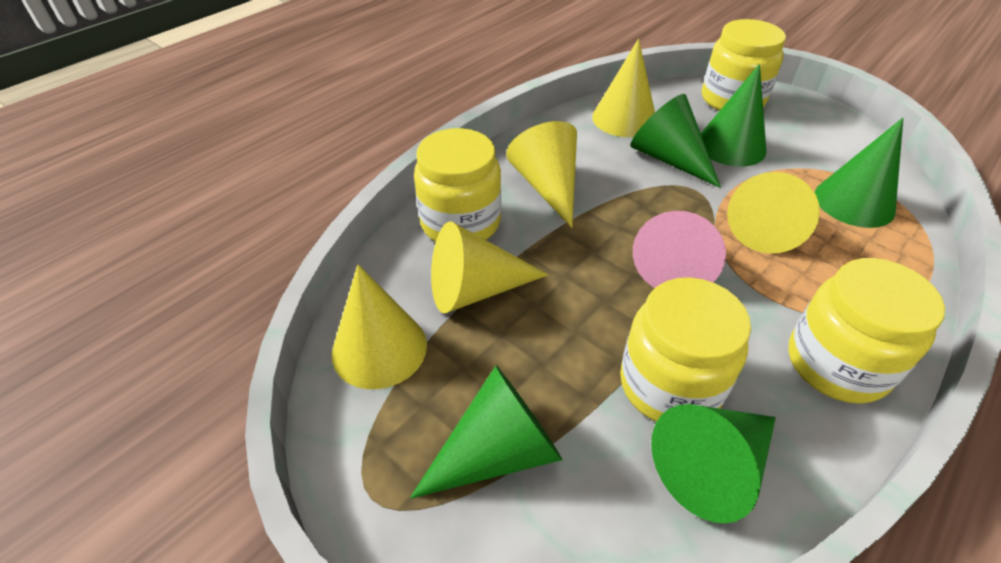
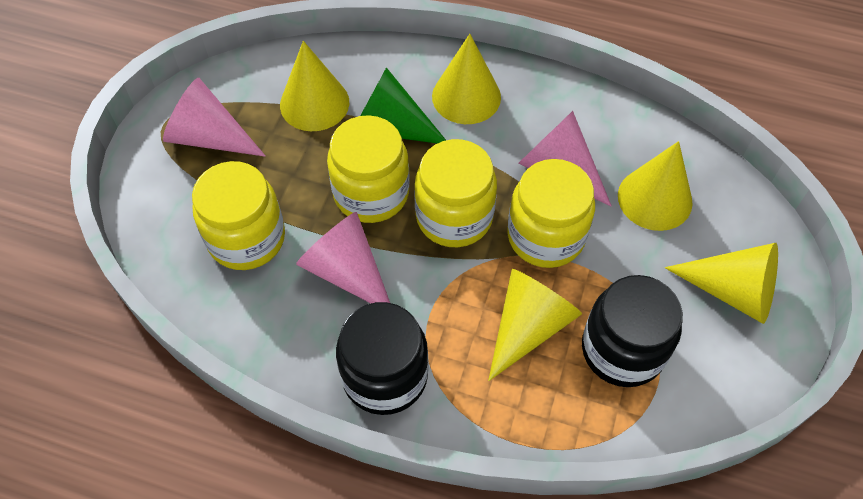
black jar: 0 -> 2
green cone: 5 -> 1
pink cone: 1 -> 3

